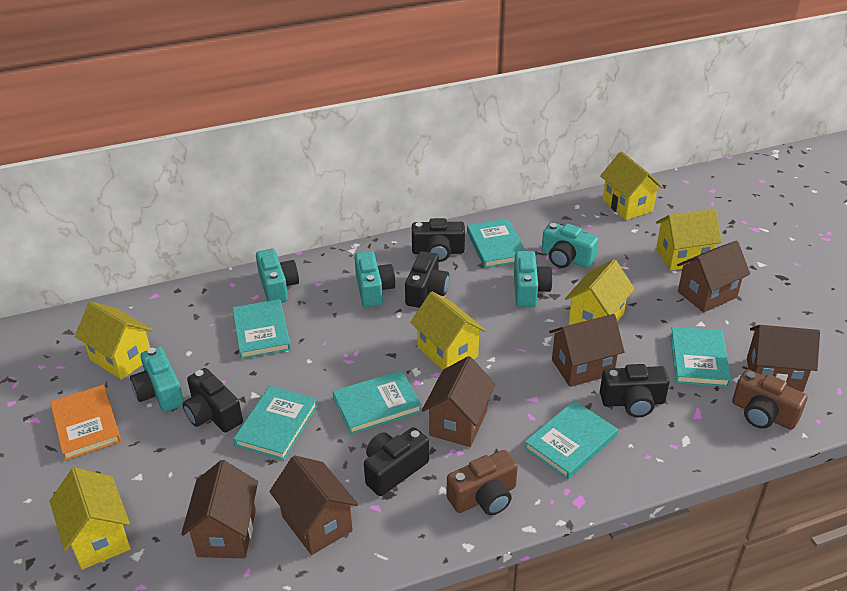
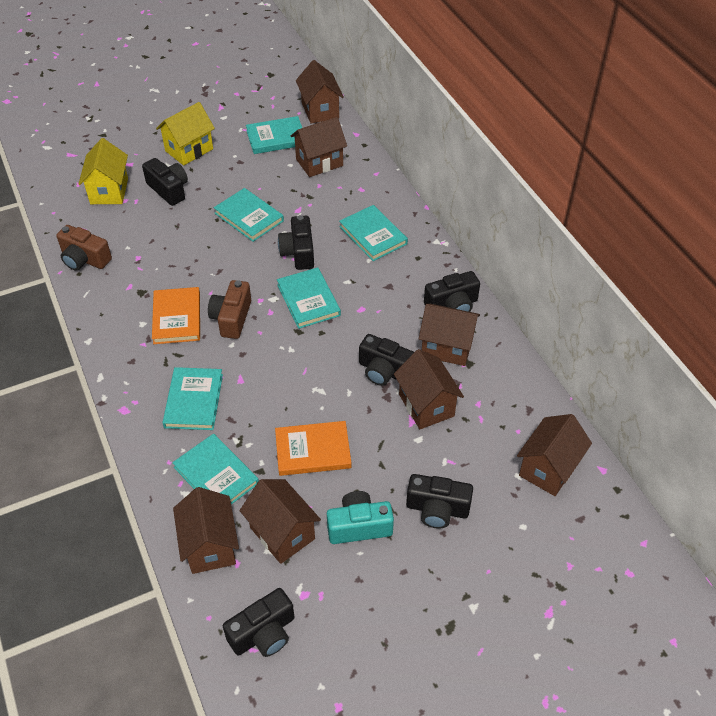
black camera: 5 -> 6
brown house: 6 -> 7
orange book: 1 -> 2
turquoise camera: 5 -> 1
yellow house: 6 -> 2

